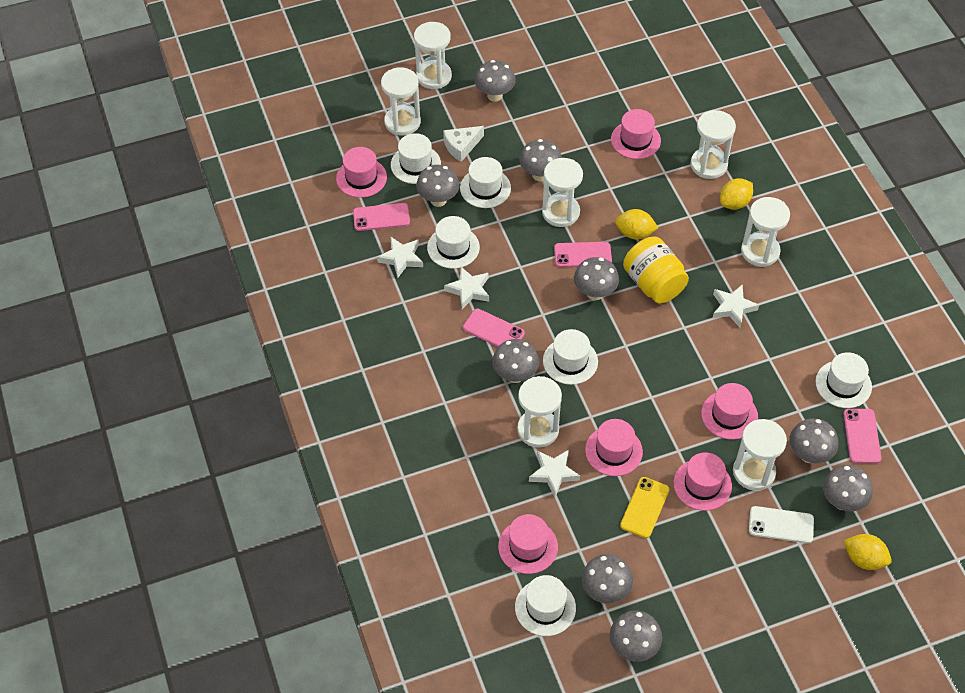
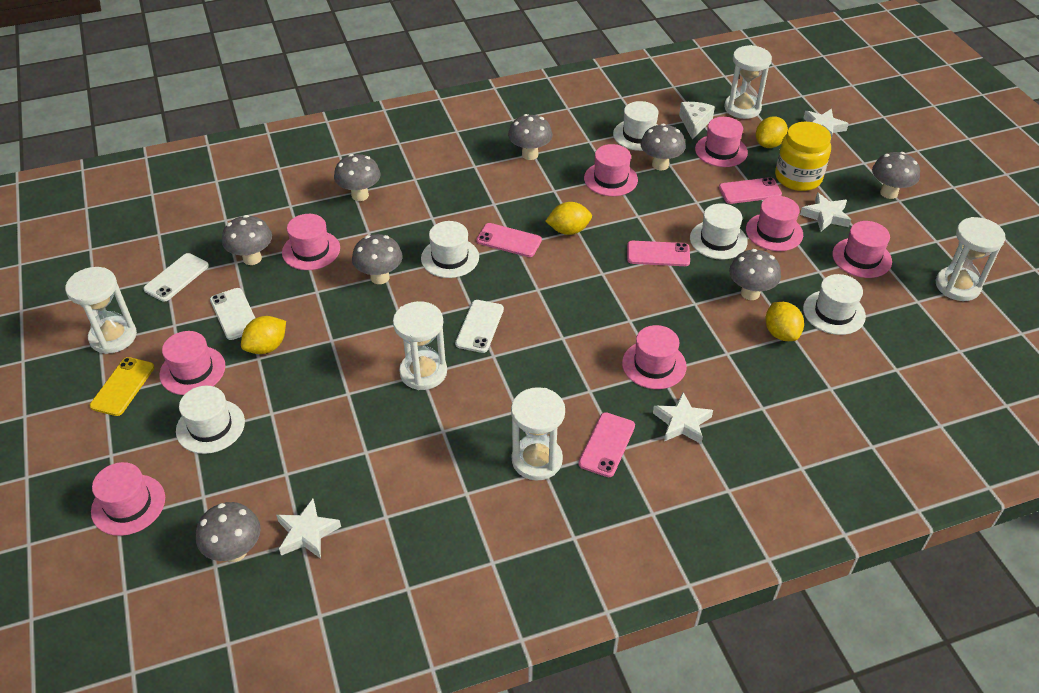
grey mushroom: 9 -> 8
pink hat: 6 -> 8
white hat: 6 -> 5
white hourglass: 7 -> 5
white phone: 1 -> 3
yellow lemon: 3 -> 4

